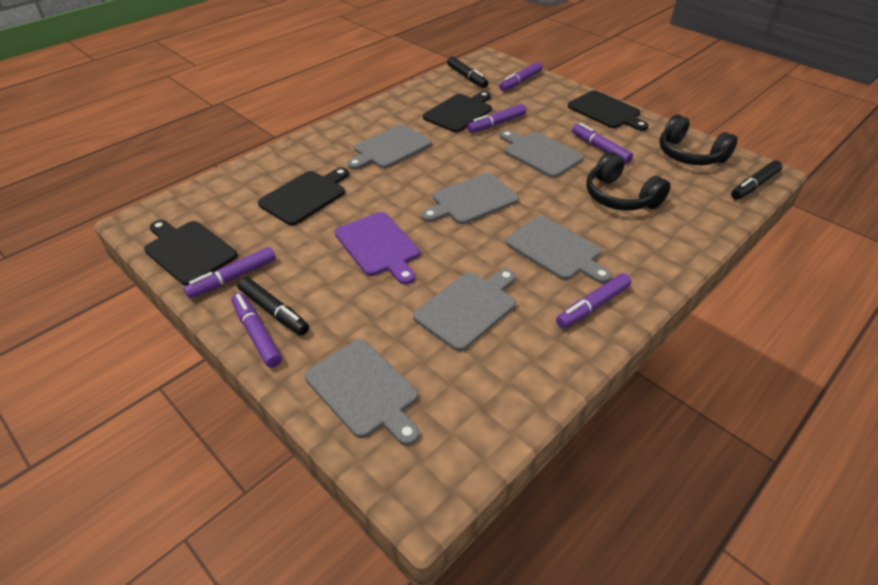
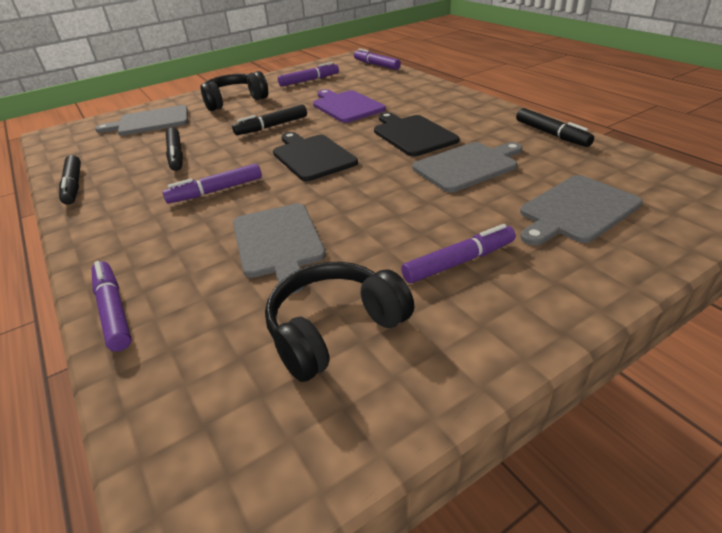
black cutting board: 4 -> 2
black marker: 3 -> 4
grey cutting board: 6 -> 4
purple marker: 6 -> 5

